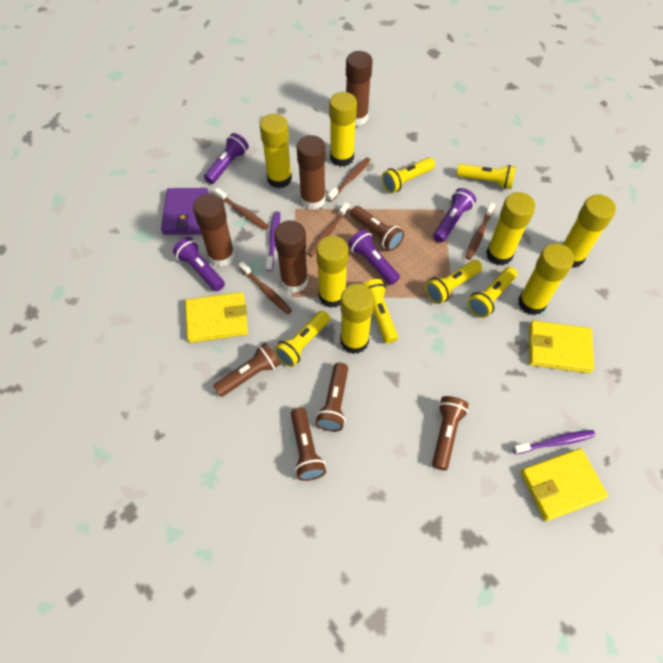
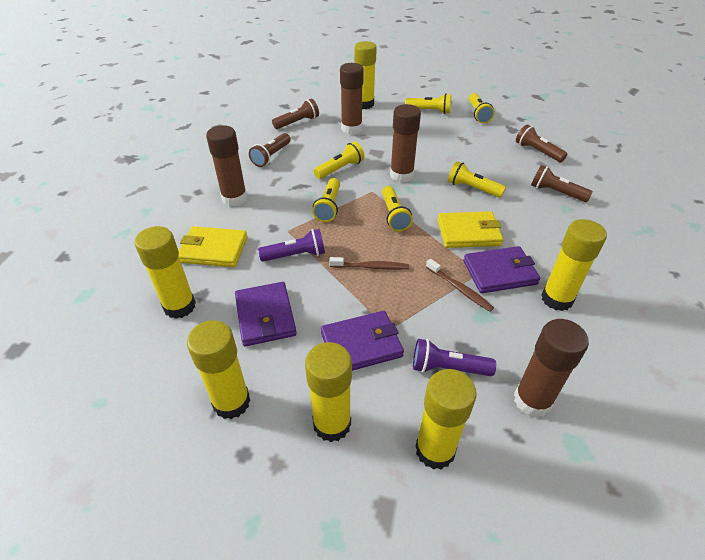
brown flashlight: 5 -> 4
brown toothbrush: 5 -> 2
purple flashlight: 4 -> 2
purple toothbrush: 2 -> 0
purple wallet: 1 -> 3
yellow glue stick: 7 -> 6
yellow wallet: 3 -> 2

